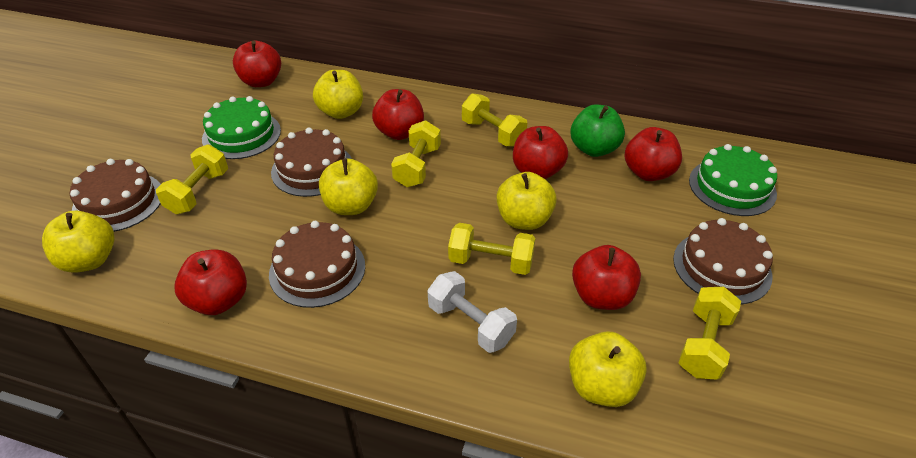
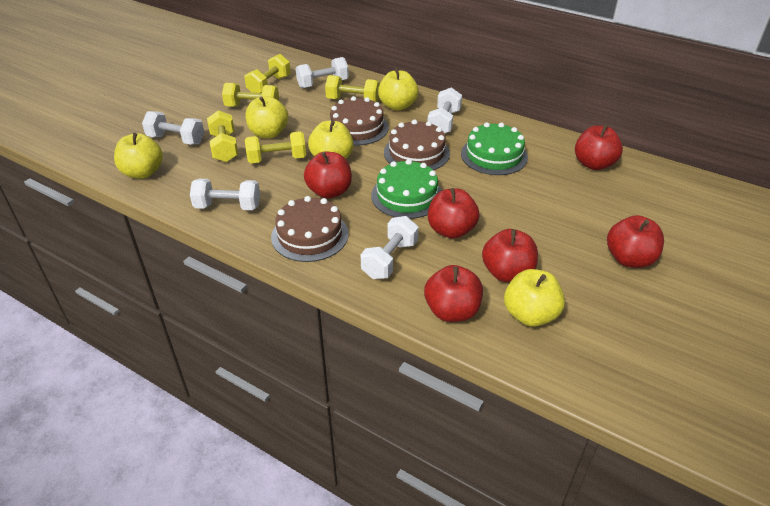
brown cake: 4 -> 3
green apple: 1 -> 0
white dumbbell: 1 -> 5

